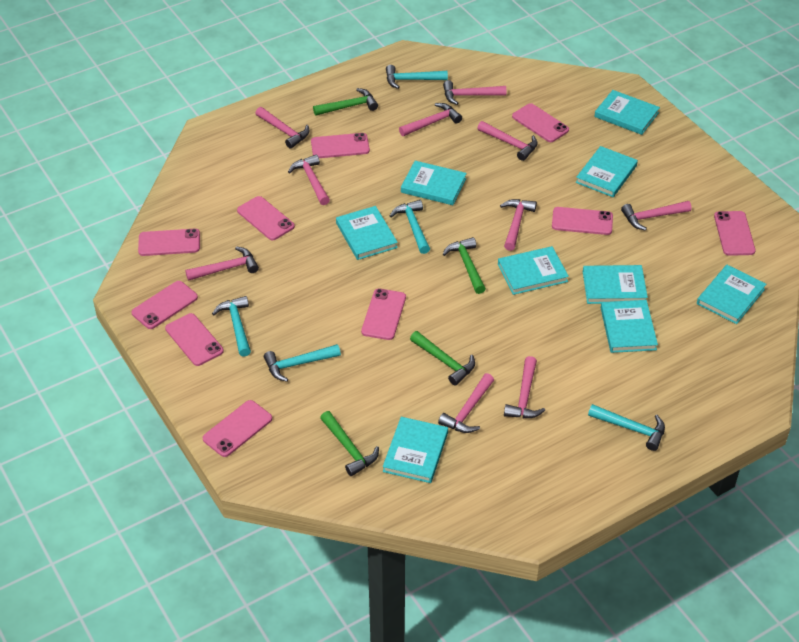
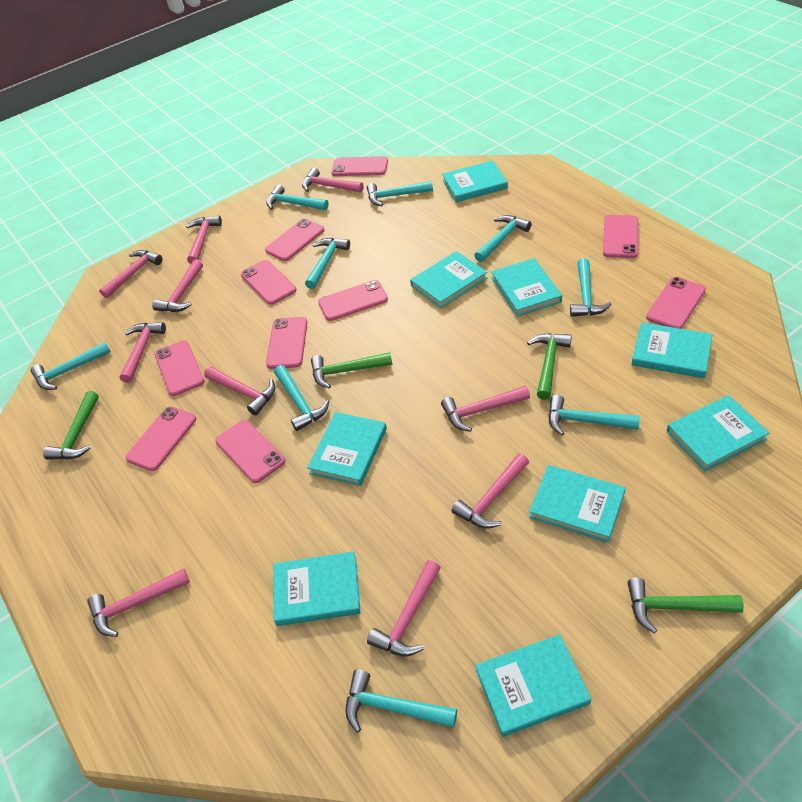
turquoise hammer: 5 -> 9

